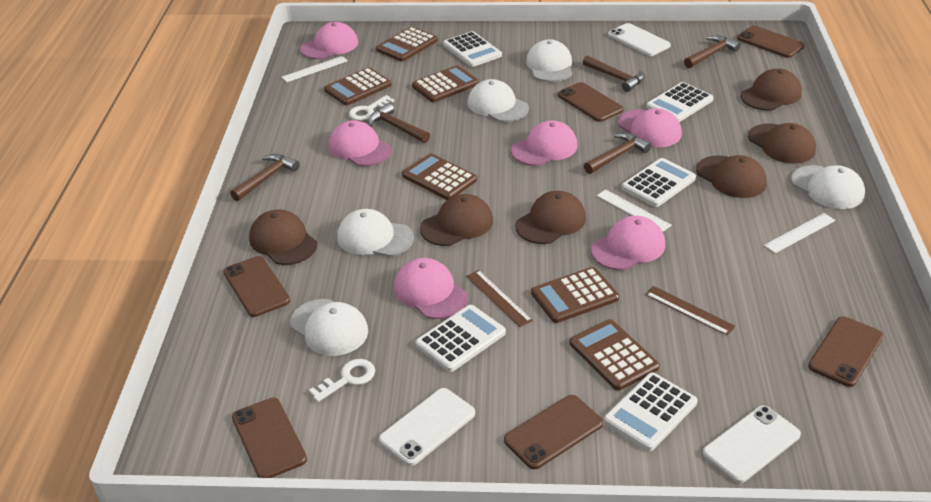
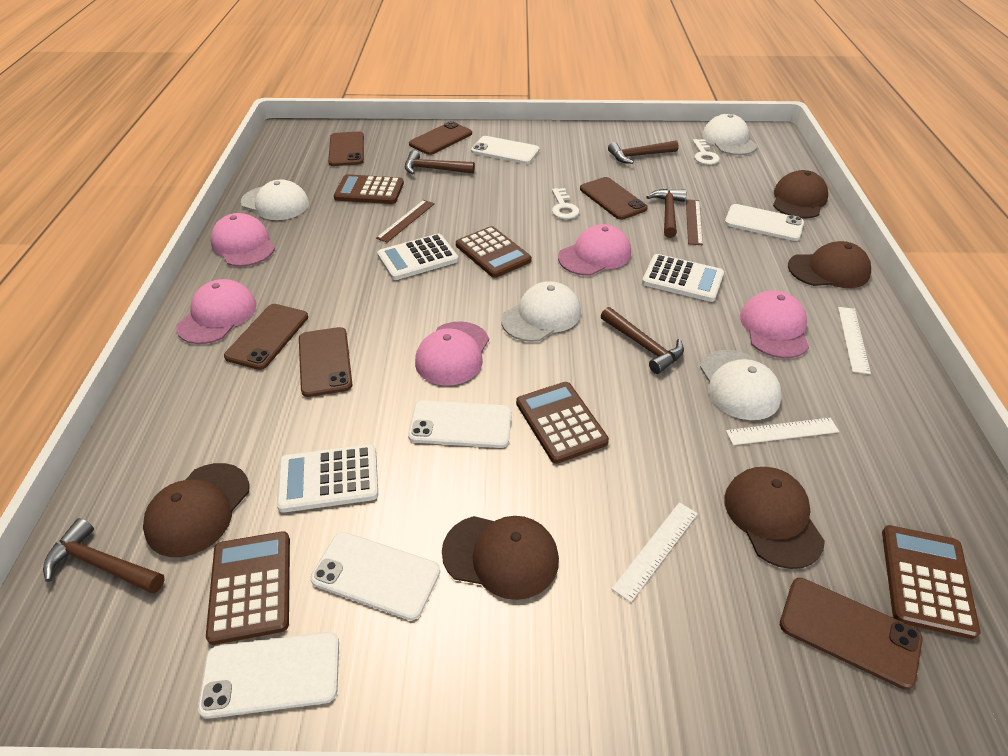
brown calculator: 6 -> 5
brown cap: 6 -> 5
pink cap: 6 -> 5
white calculator: 5 -> 3
white cap: 5 -> 4
white phone: 3 -> 5

